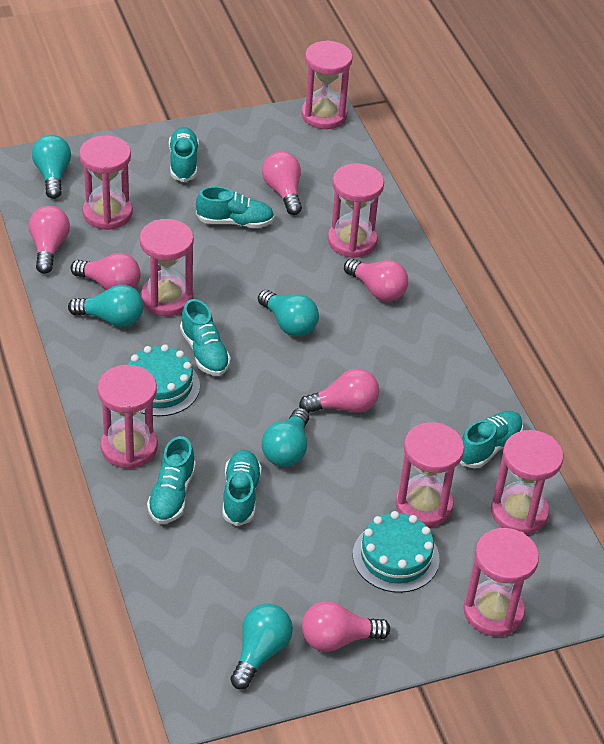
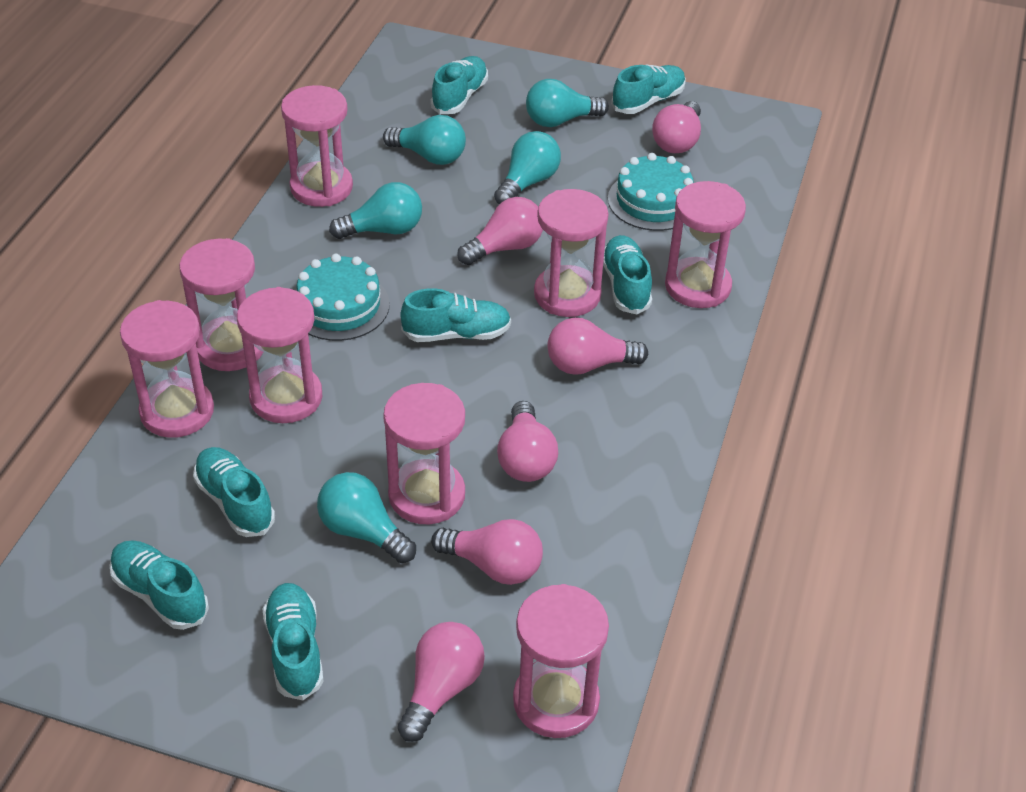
turquoise shoe: 6 -> 7

